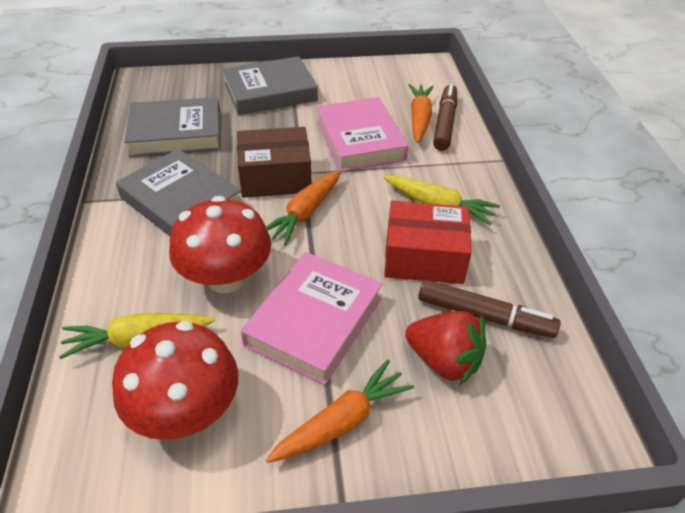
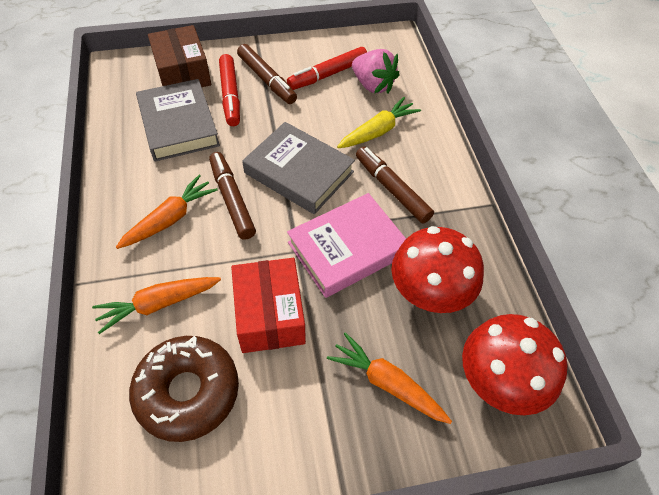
brown donut: 0 -> 1
brown marker: 2 -> 3
grey book: 3 -> 2
pink book: 2 -> 1
pink strawberry: 0 -> 1
red marker: 0 -> 2
red strawberry: 1 -> 0
yellow carrot: 2 -> 1

